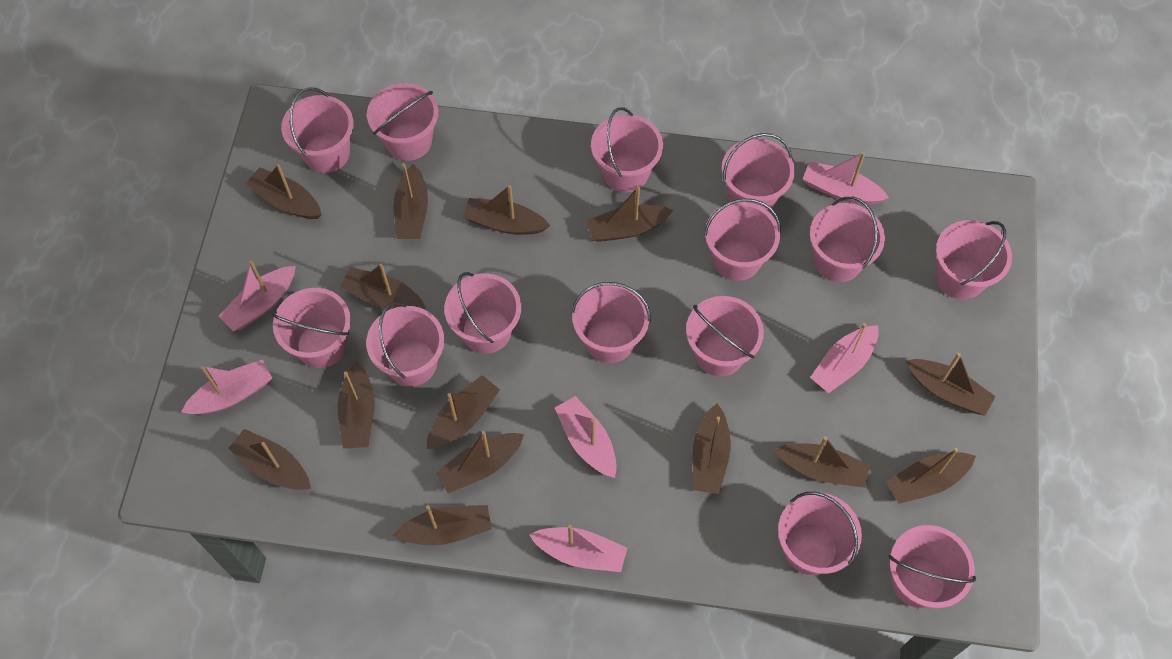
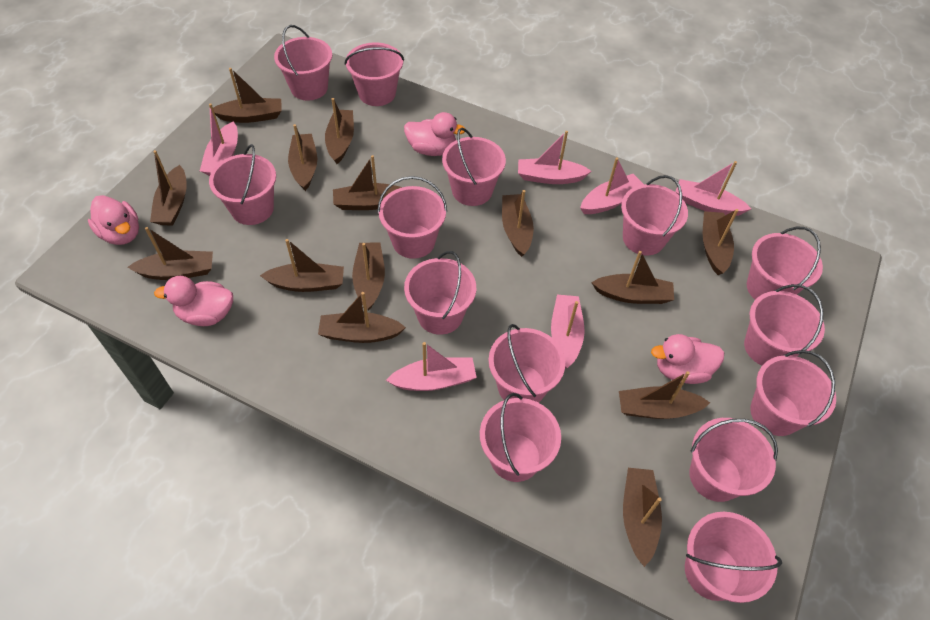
pink duck: 0 -> 4

